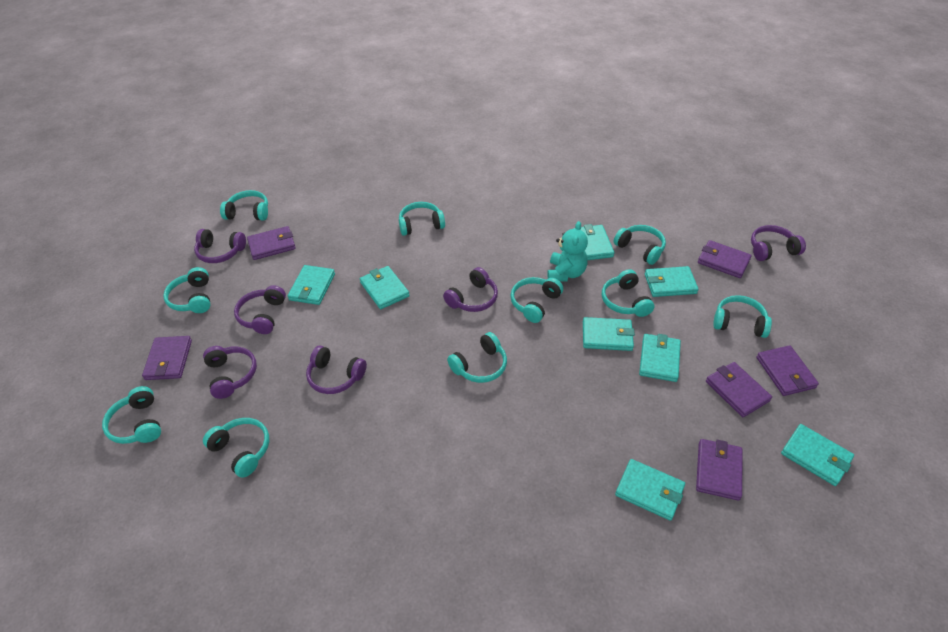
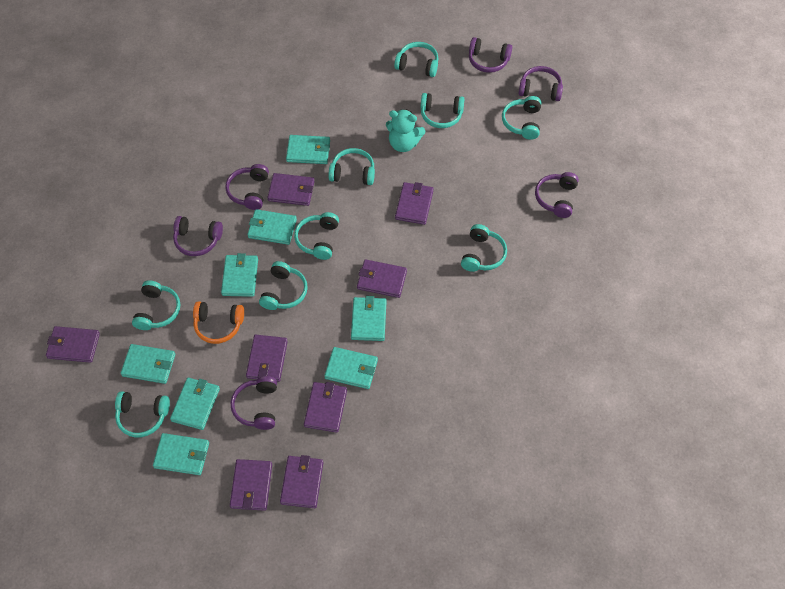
orange headphones: 0 -> 1
purple wallet: 6 -> 8
turquoise headphones: 10 -> 9

